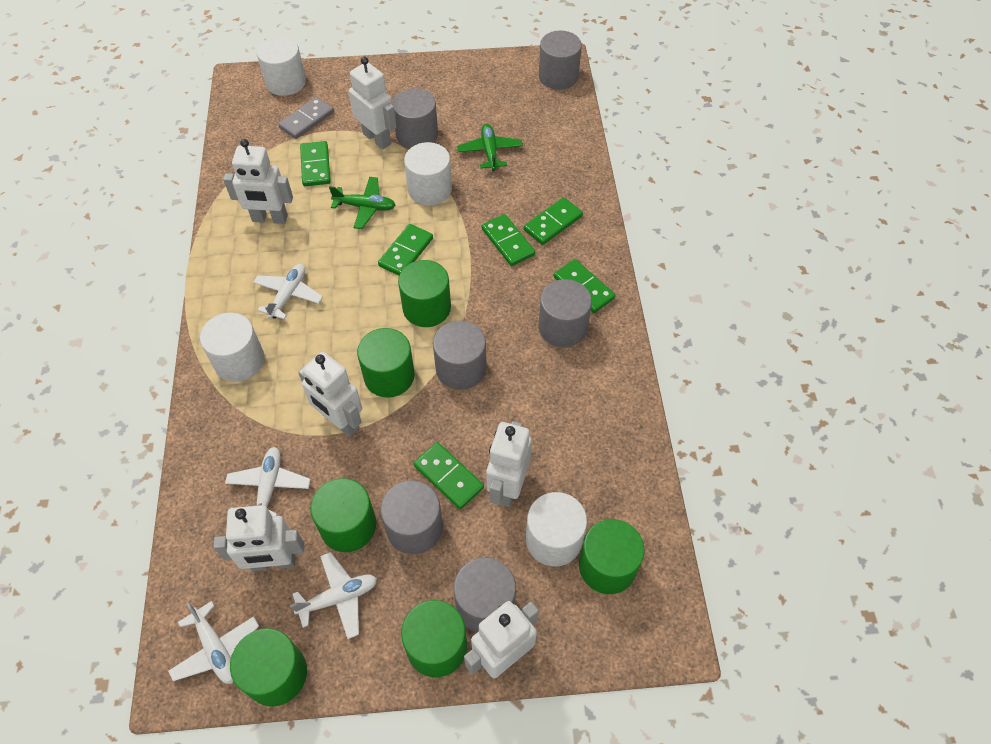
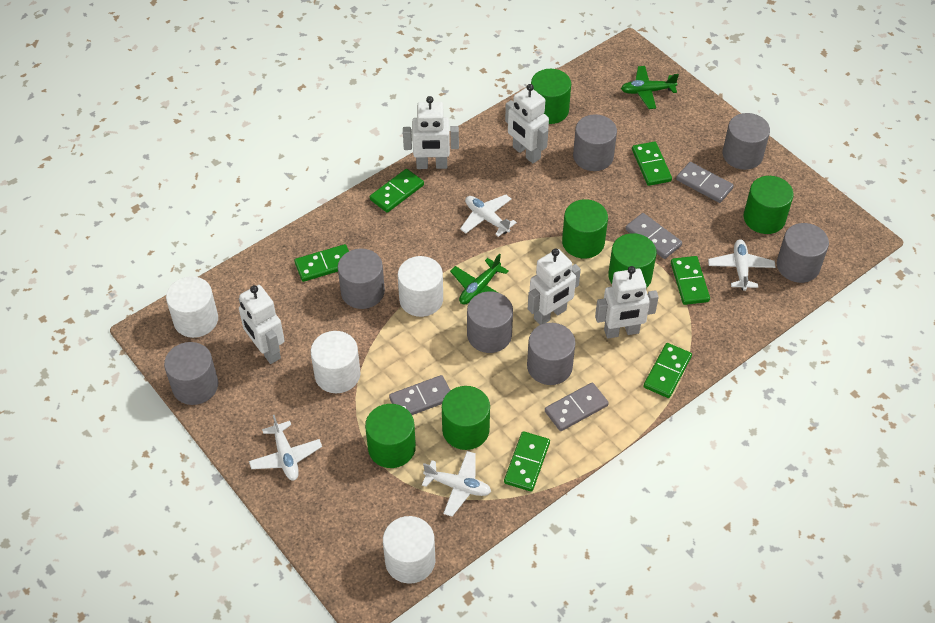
grey cylinder: 6 -> 7
grey domino: 1 -> 4
white robot: 6 -> 5

